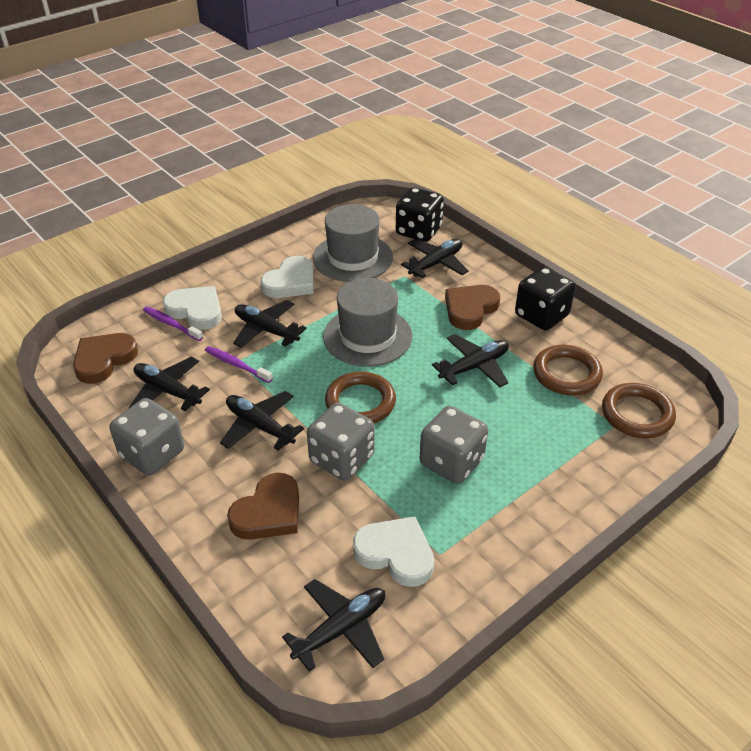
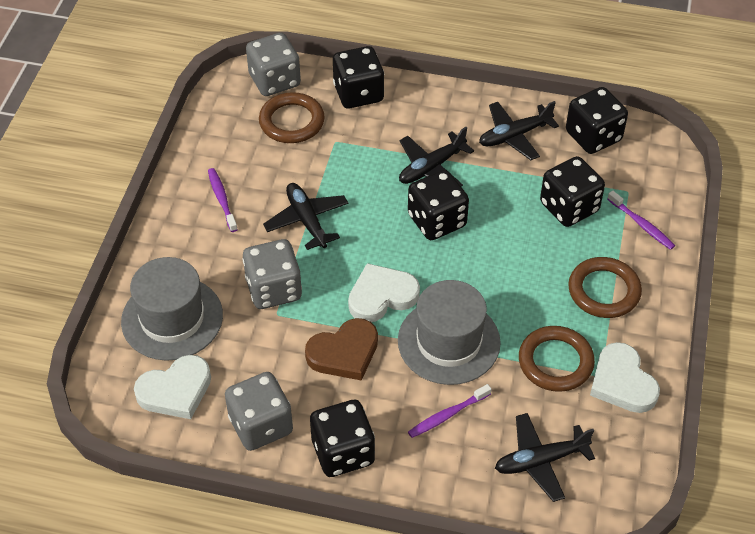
black dice: 2 -> 5
black plane: 6 -> 4
brown heart: 3 -> 1
purple toothbrush: 2 -> 3

